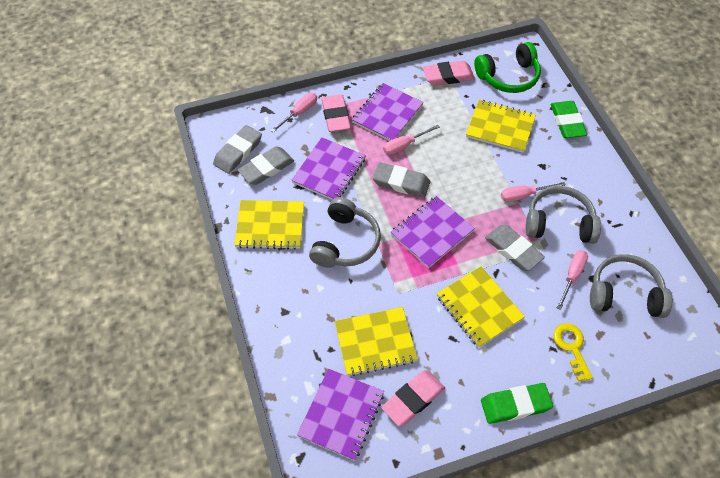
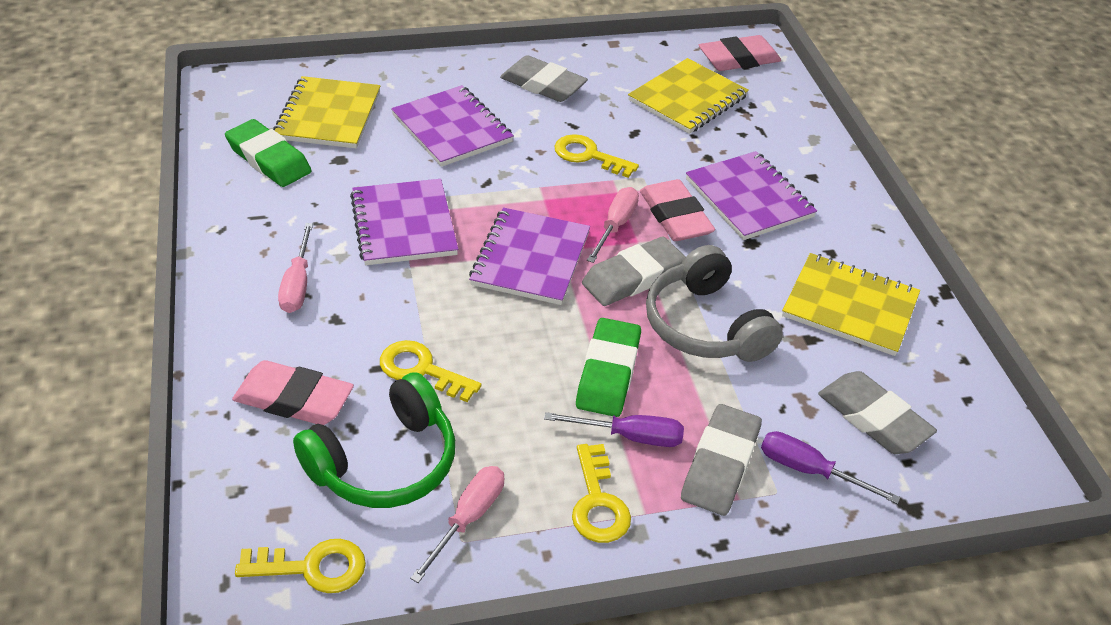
grey headphones: 3 -> 1
pink screwdriver: 4 -> 3
purple screwdriver: 0 -> 2
yellow key: 1 -> 4
yellow notebook: 4 -> 3

